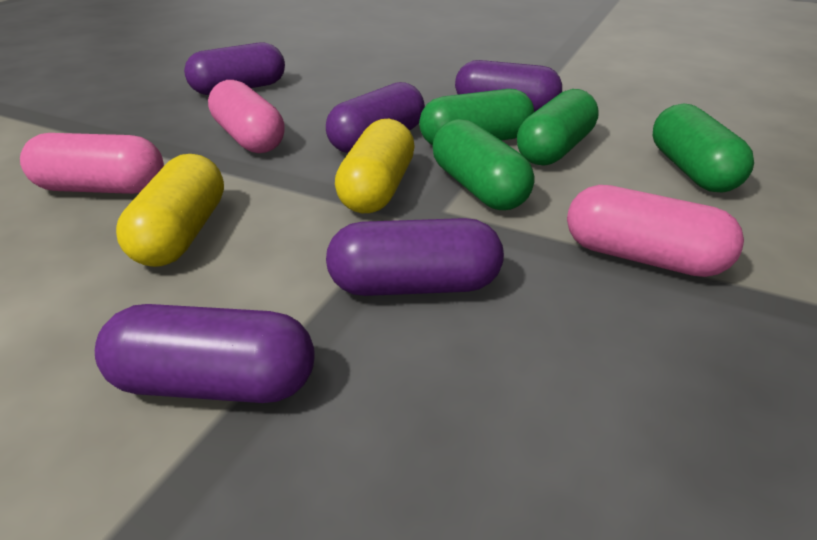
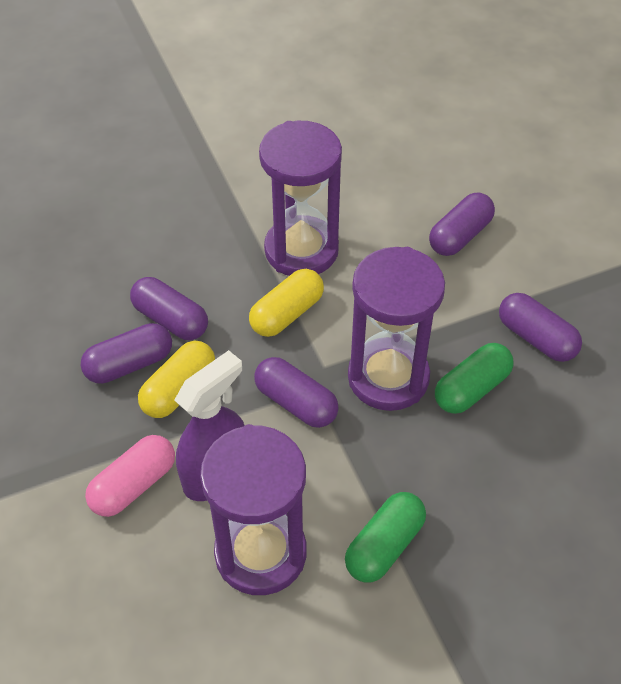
green capsule: 4 -> 2
pink capsule: 3 -> 1
purple hourglass: 0 -> 3
purple spray bottle: 0 -> 1

